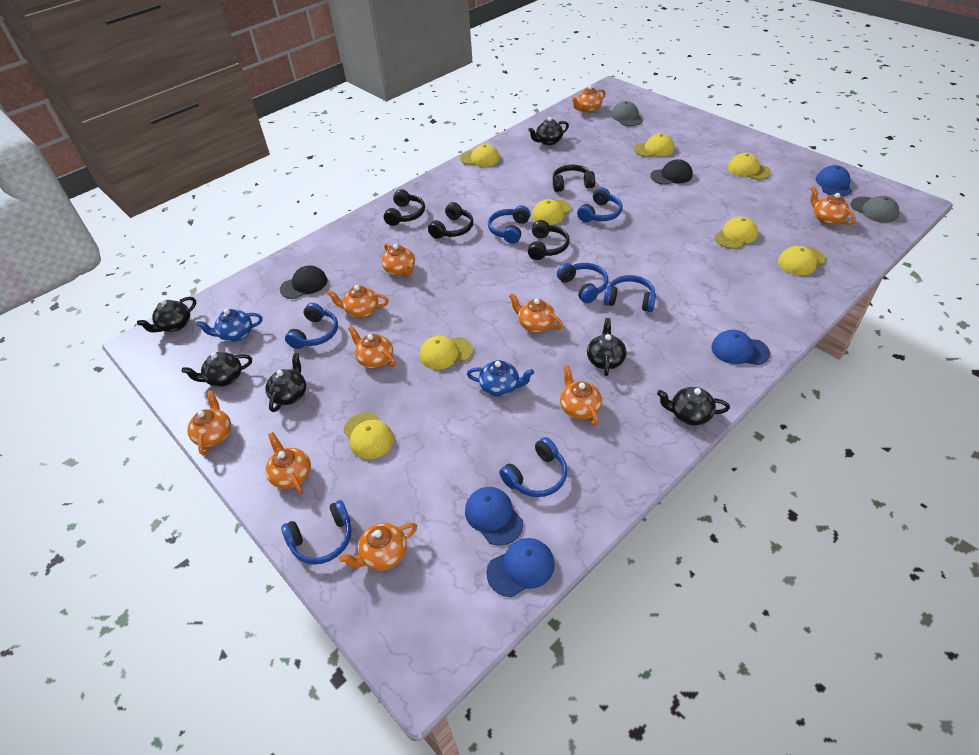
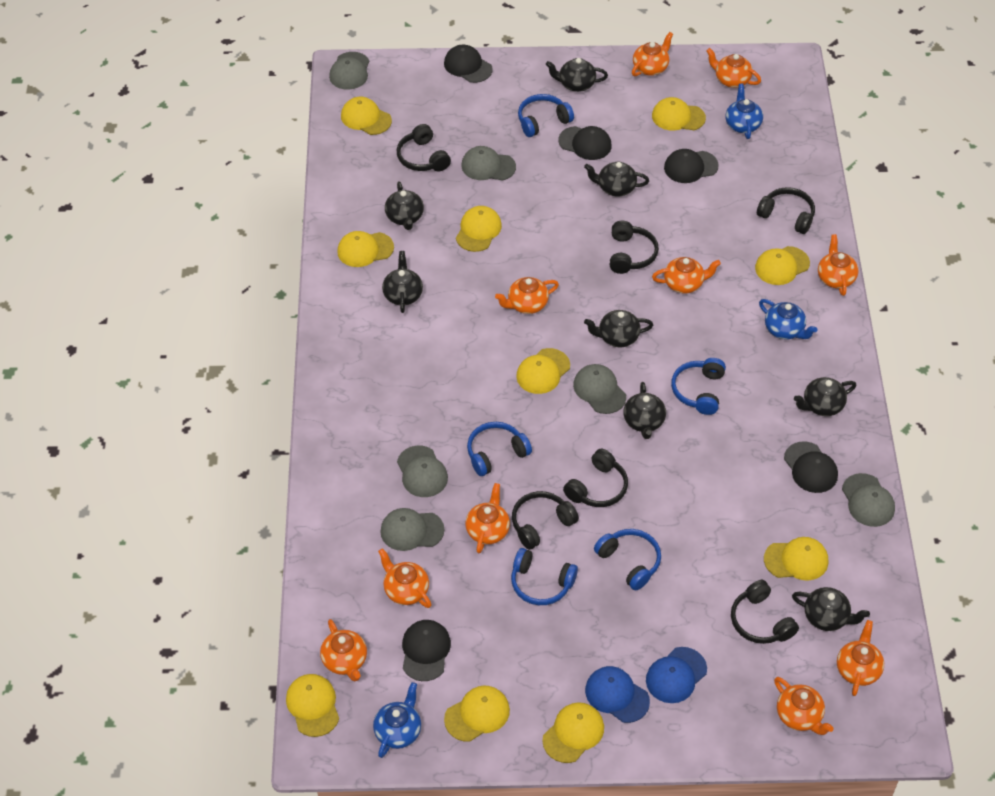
black cap: 2 -> 5
black headphones: 4 -> 6
black teapot: 6 -> 8
blue cap: 4 -> 2
blue headphones: 7 -> 5
blue teapot: 2 -> 3
grey cap: 2 -> 6
yellow cap: 8 -> 10

